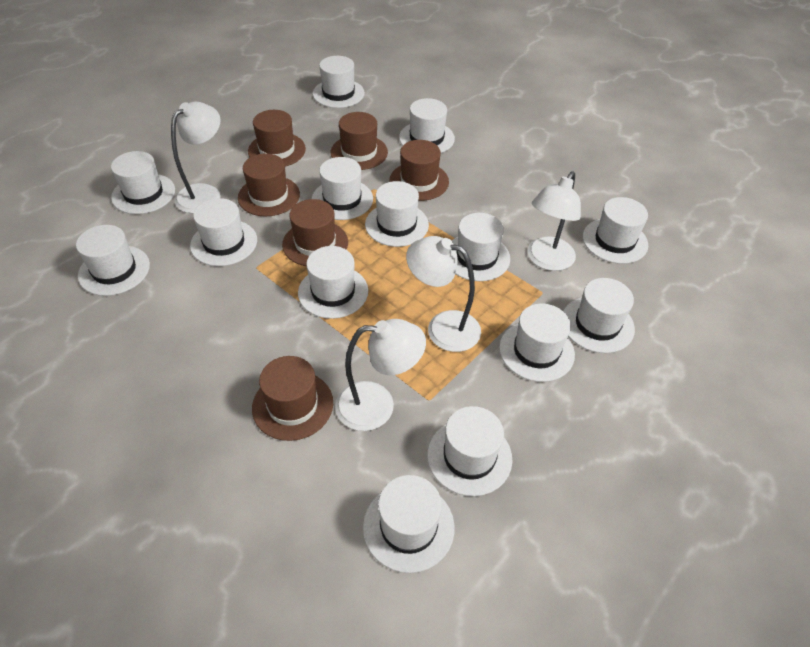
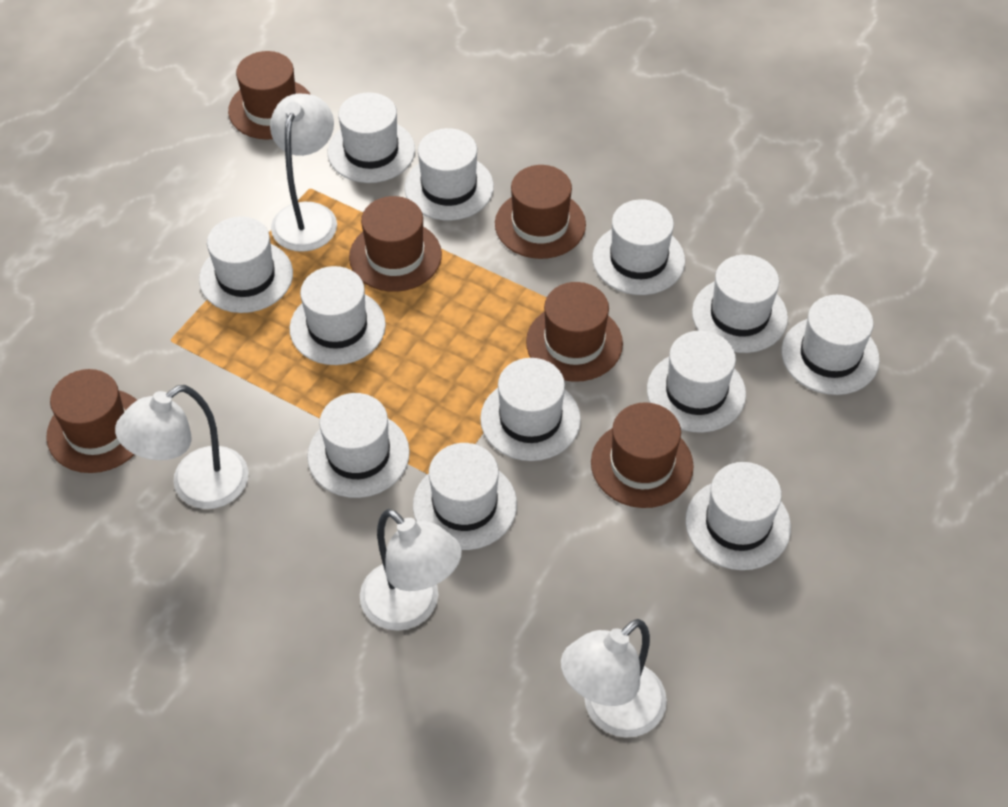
white hat: 14 -> 12

